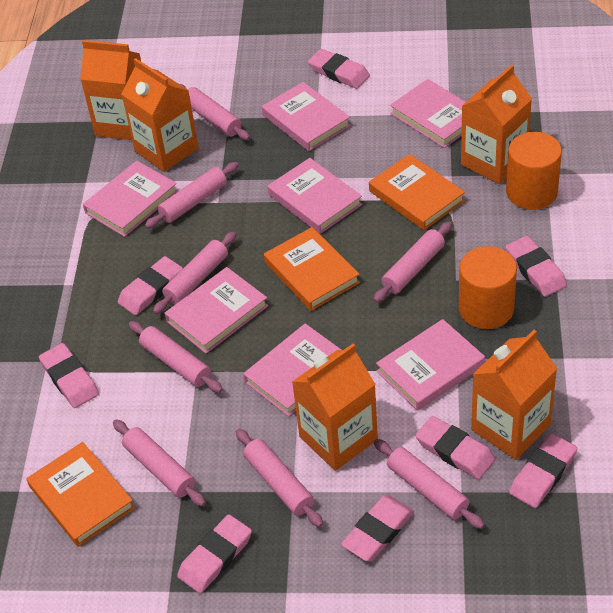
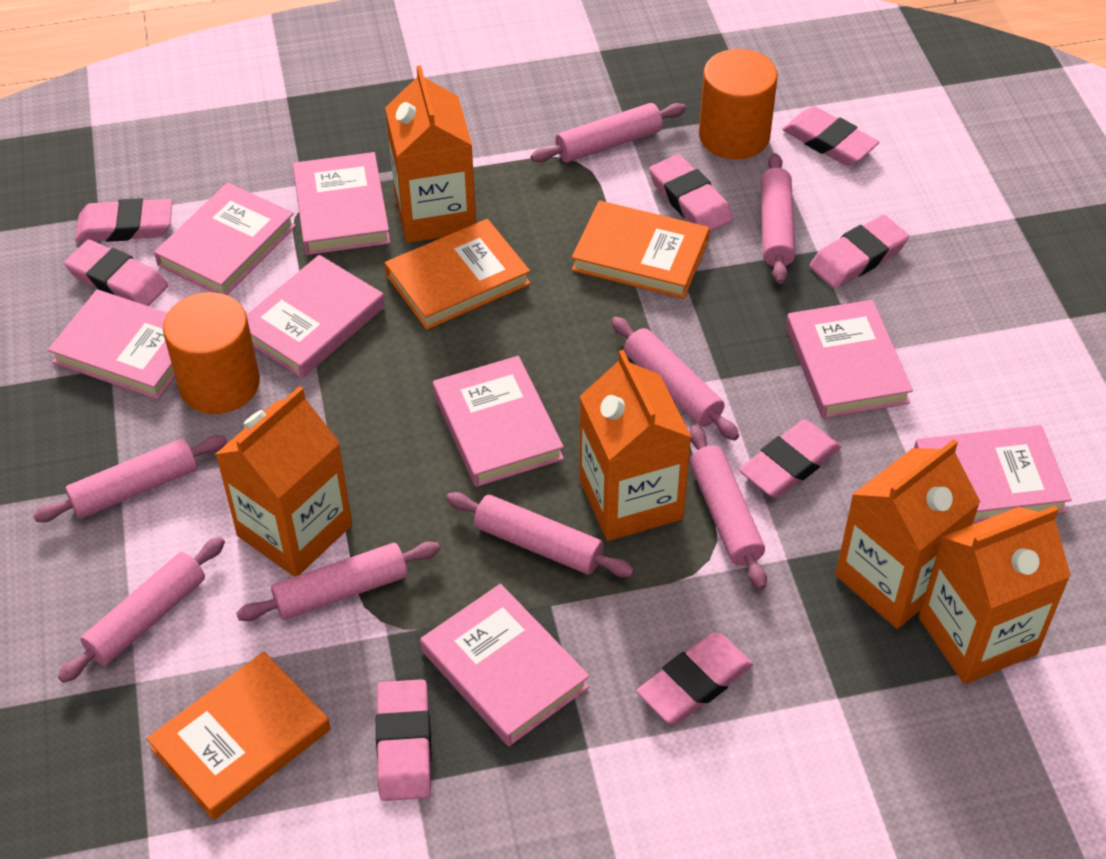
pink book: 7 -> 8

